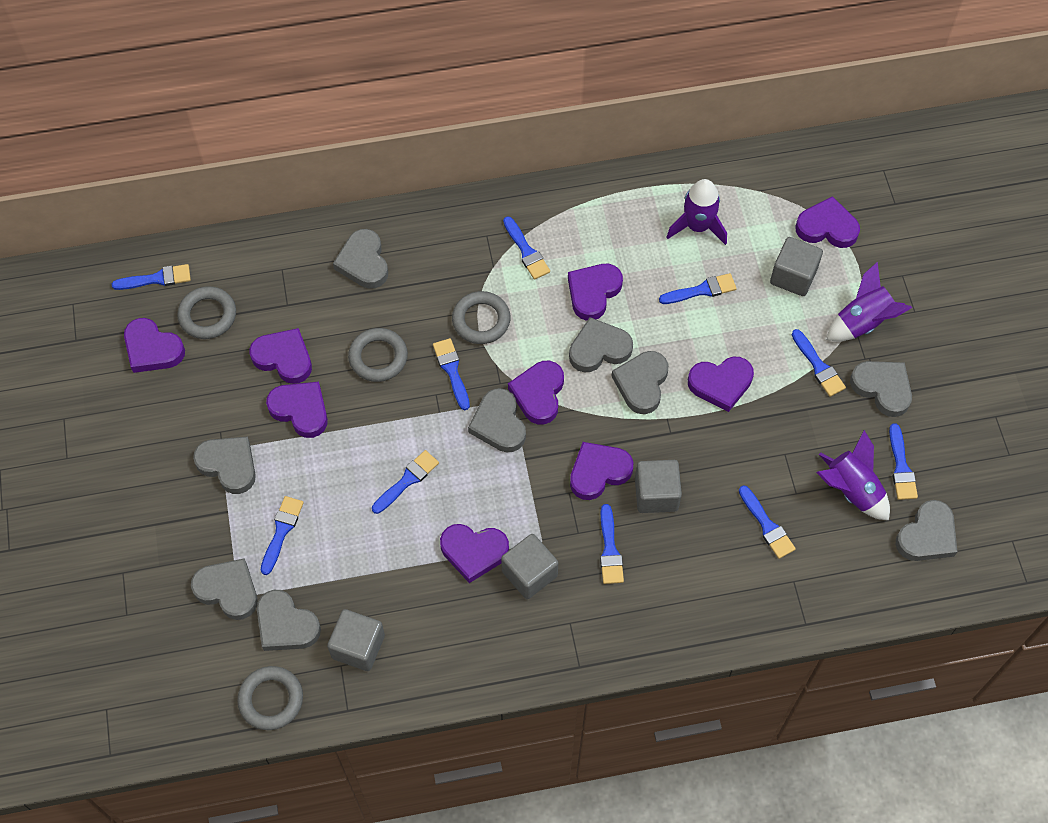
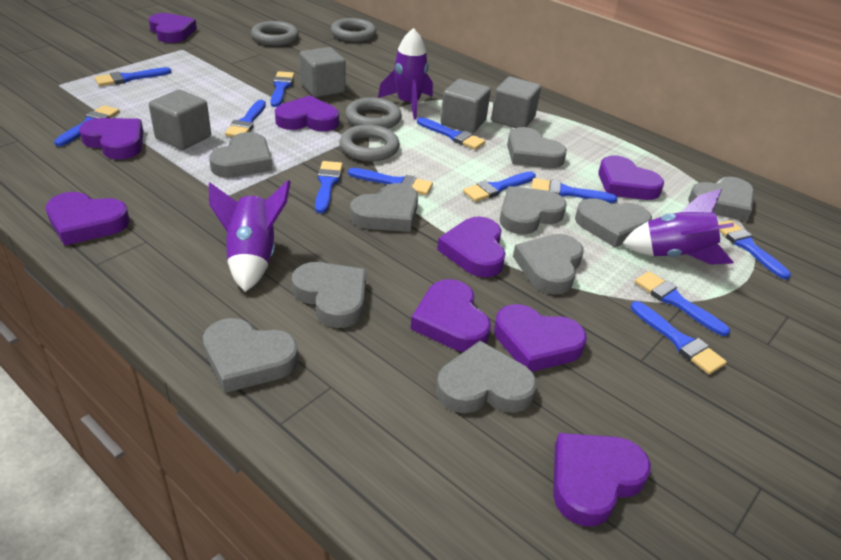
blue brush: 10 -> 12
grey heart: 9 -> 10

